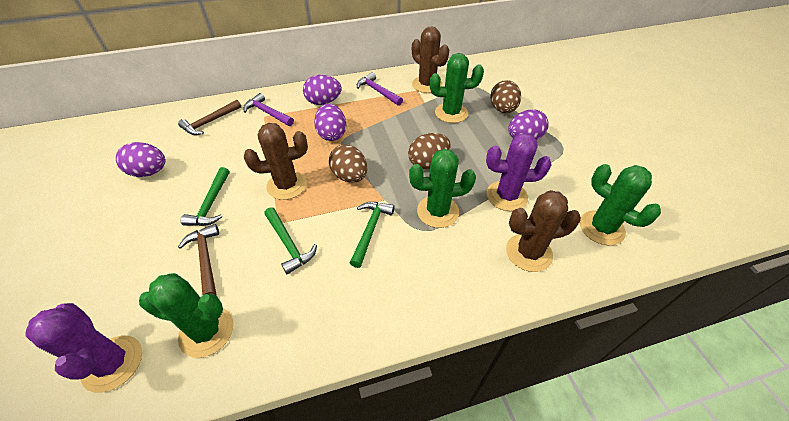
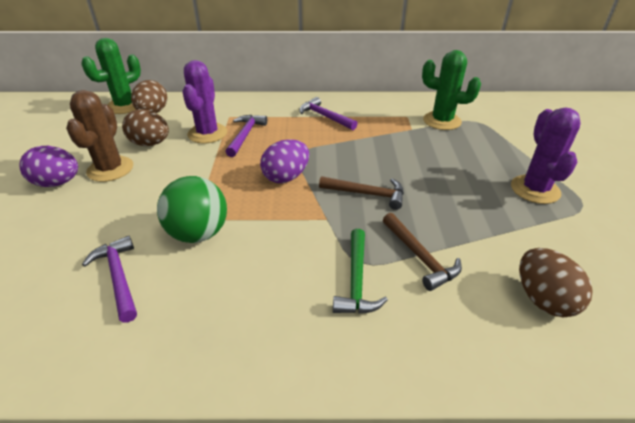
brown cactus: 3 -> 1
green ball: 0 -> 1
green cactus: 4 -> 2
green hammer: 3 -> 1
purple egg: 4 -> 2
purple hammer: 2 -> 3

